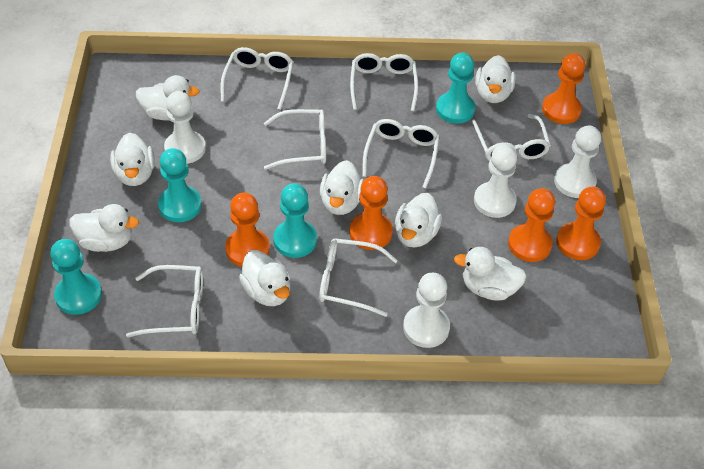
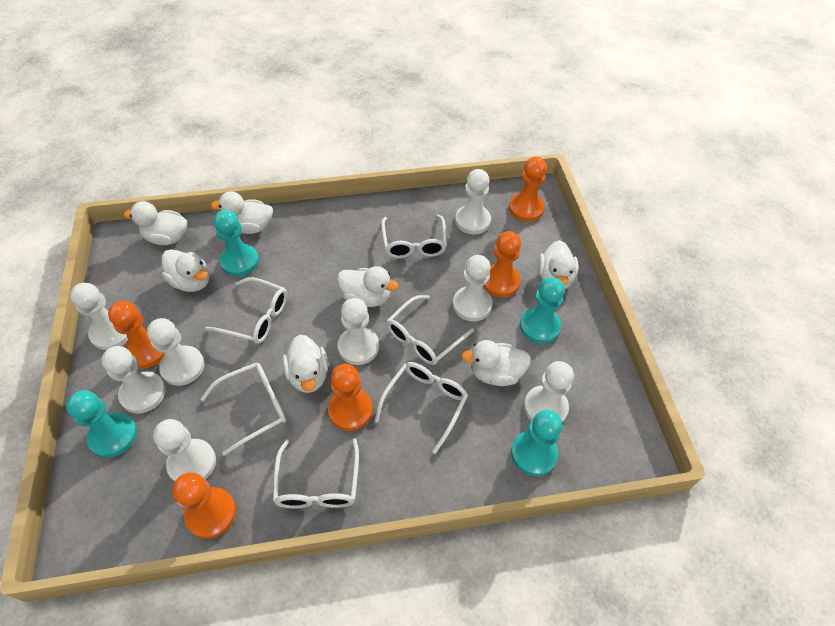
white duck: 8 -> 7
white glasses: 7 -> 6
white pawn: 4 -> 8

